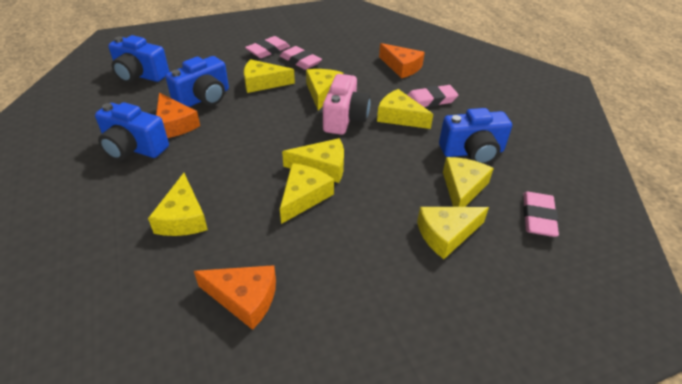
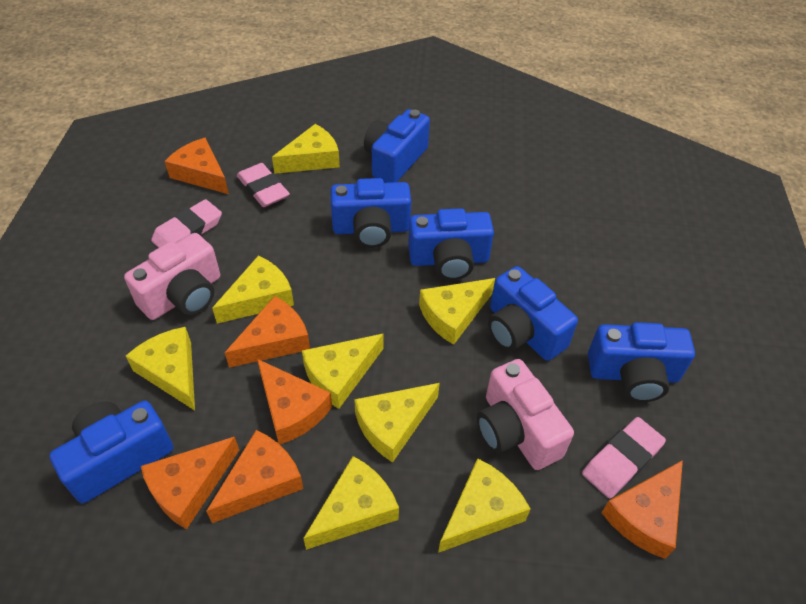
blue camera: 4 -> 6
orange cheese: 3 -> 6
pink camera: 1 -> 2
pink eraser: 4 -> 3

